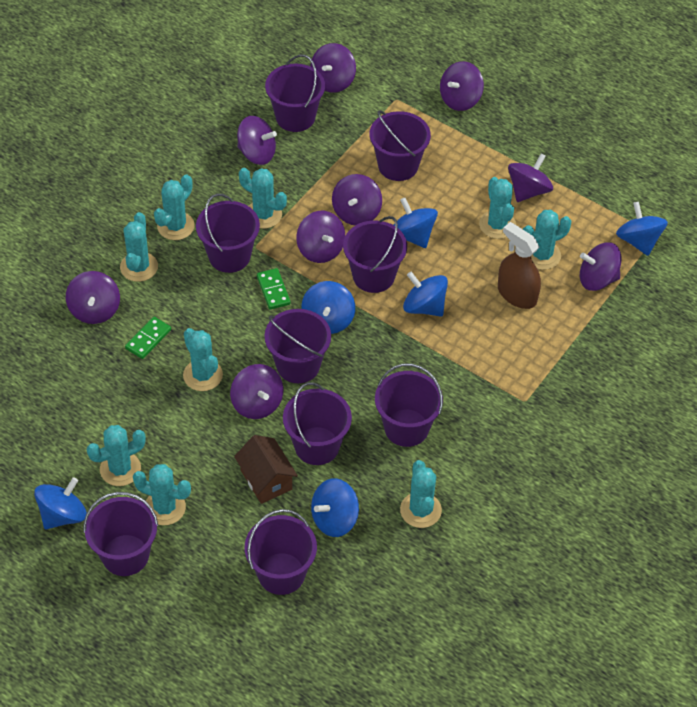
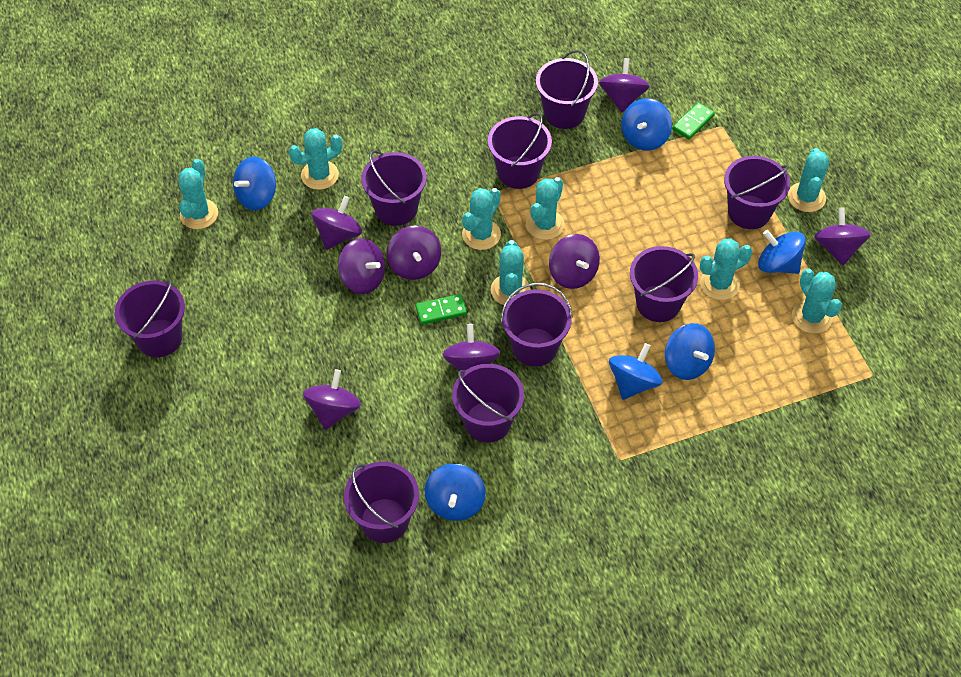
brown house: 1 -> 0
brown spray bottle: 1 -> 0
purple spinning top: 9 -> 8
turquoise cactus: 9 -> 8

